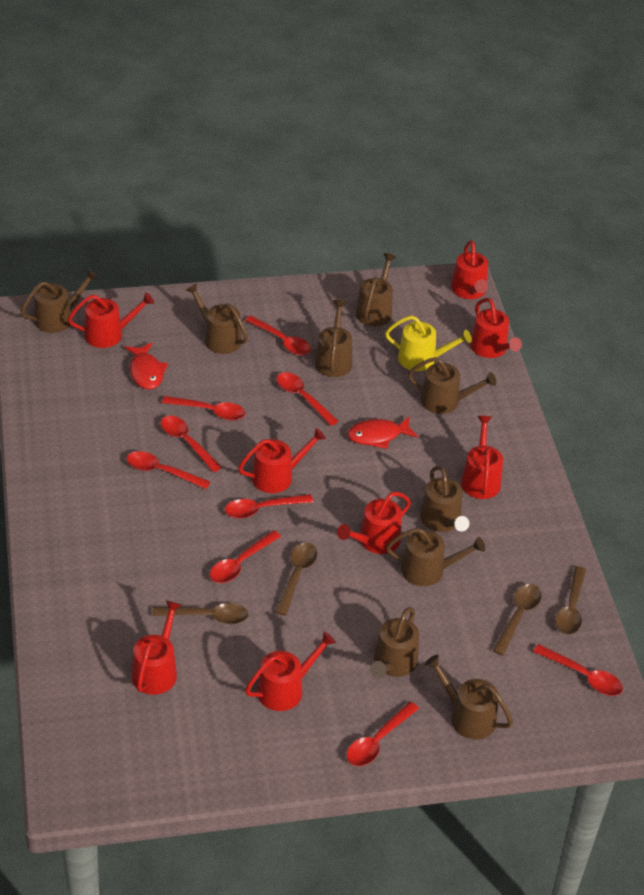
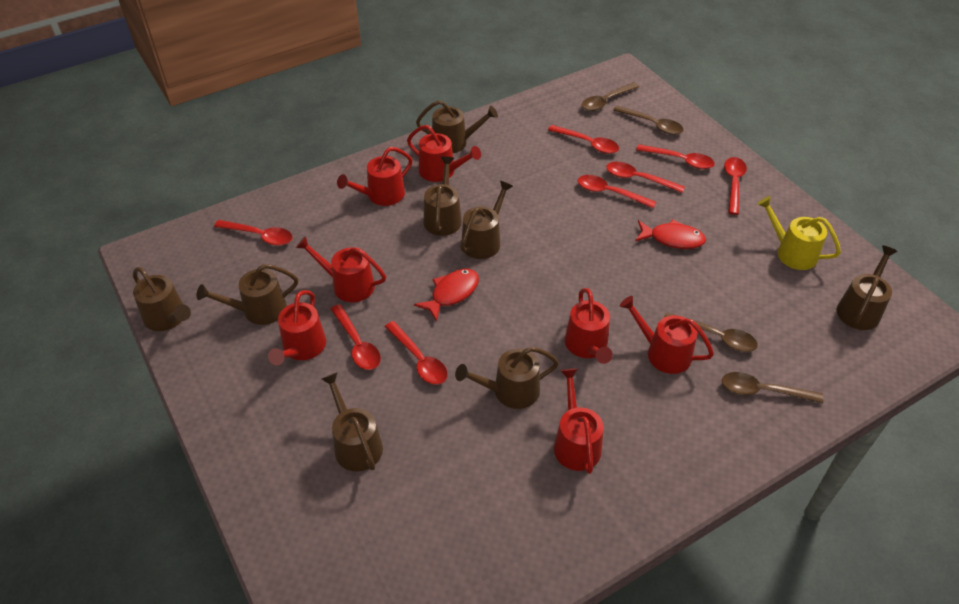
brown watering can: 9 -> 8
red spoon: 9 -> 8
red watering can: 8 -> 7

